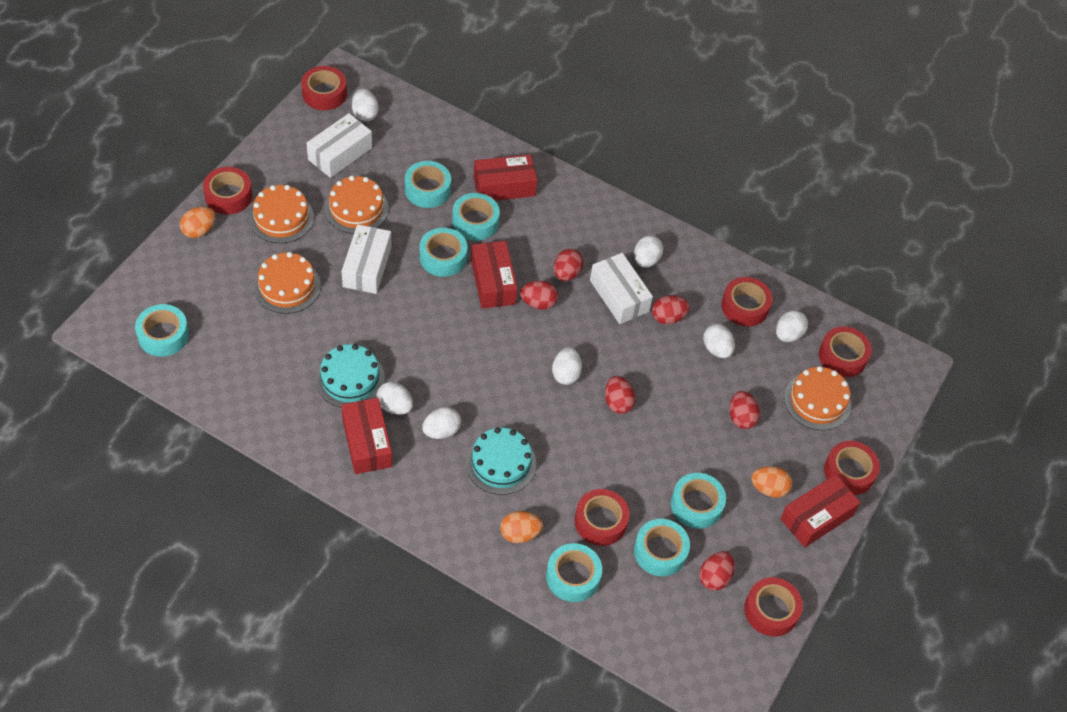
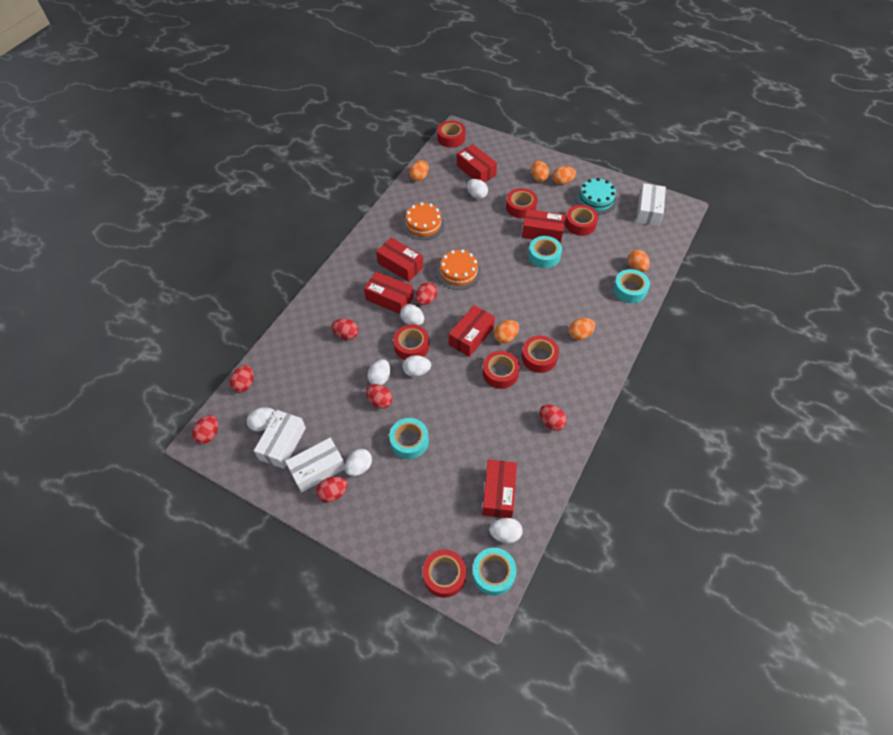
orange cake: 4 -> 2
orange egg: 3 -> 6
red box: 4 -> 6
red egg: 6 -> 7
turquoise cake: 2 -> 1
turquoise tape: 7 -> 4

